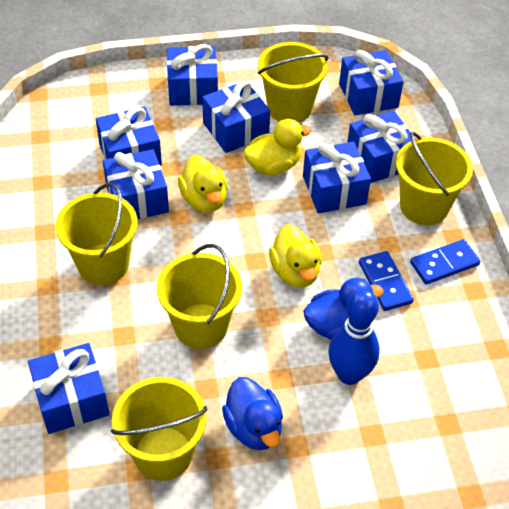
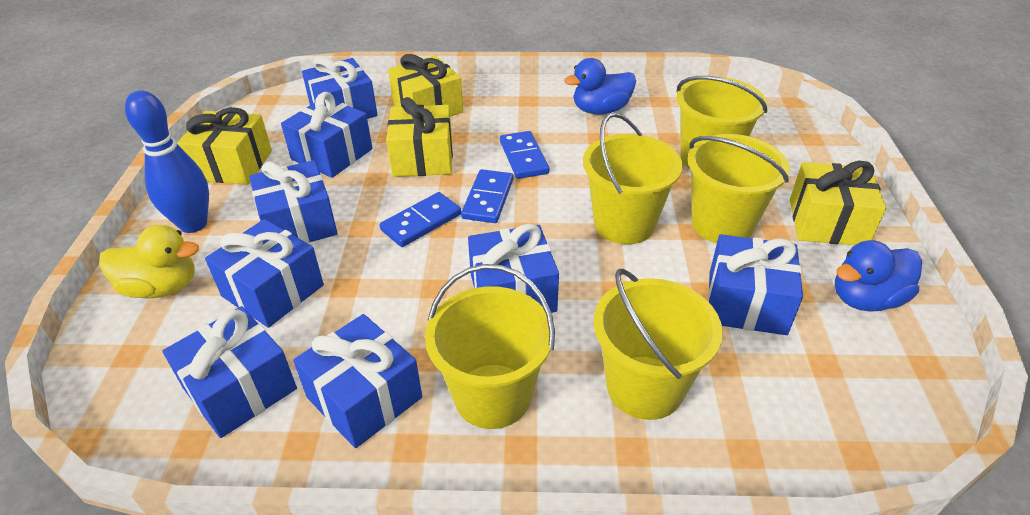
blue domino: 2 -> 3
yellow duck: 3 -> 1
yellow gift: 0 -> 4

